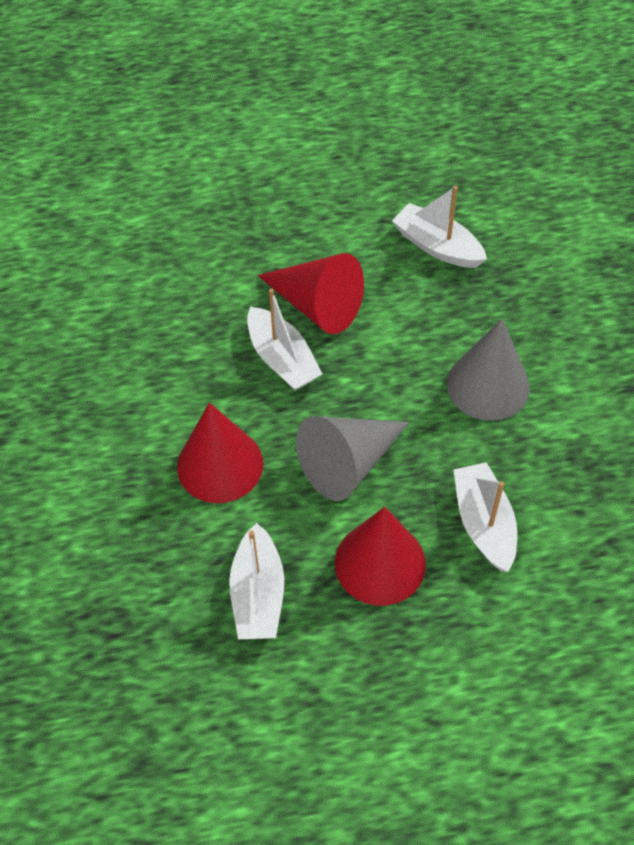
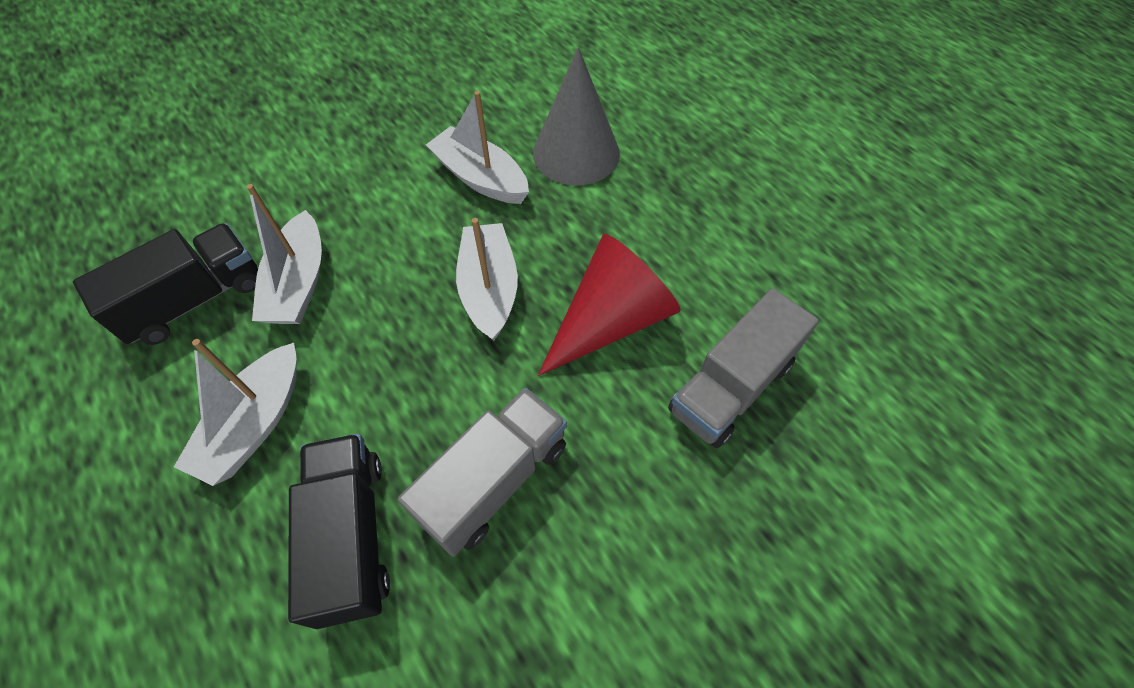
black truck: 0 -> 2
grey cone: 2 -> 1
grey truck: 0 -> 2
red cone: 3 -> 1

